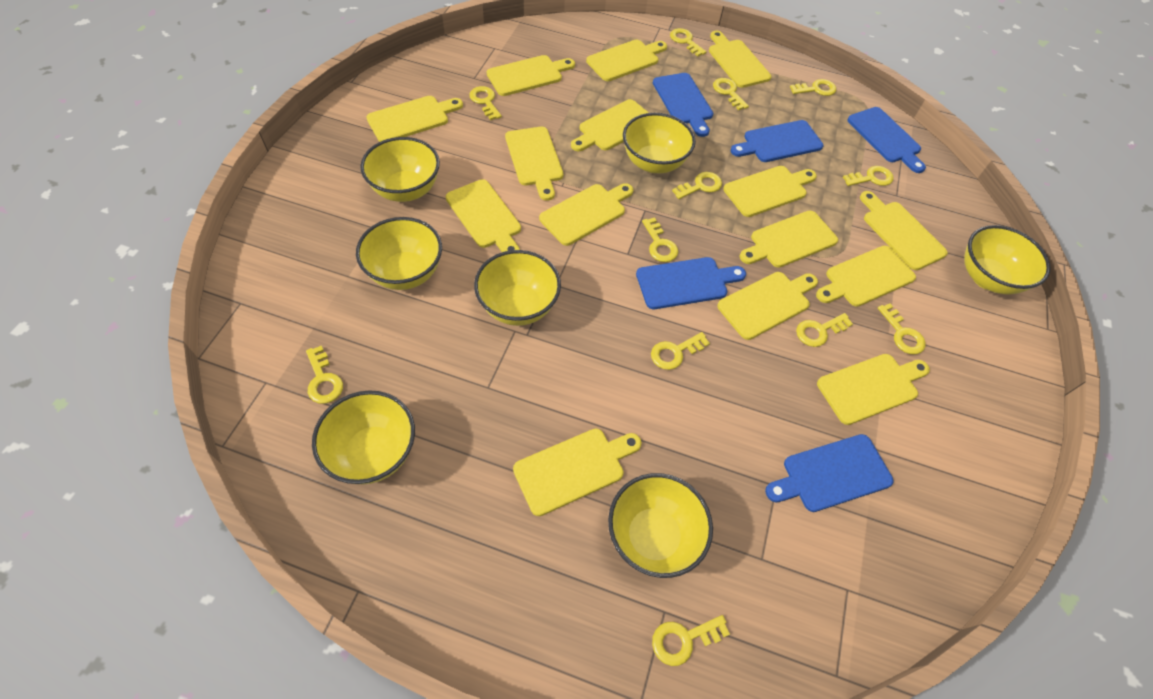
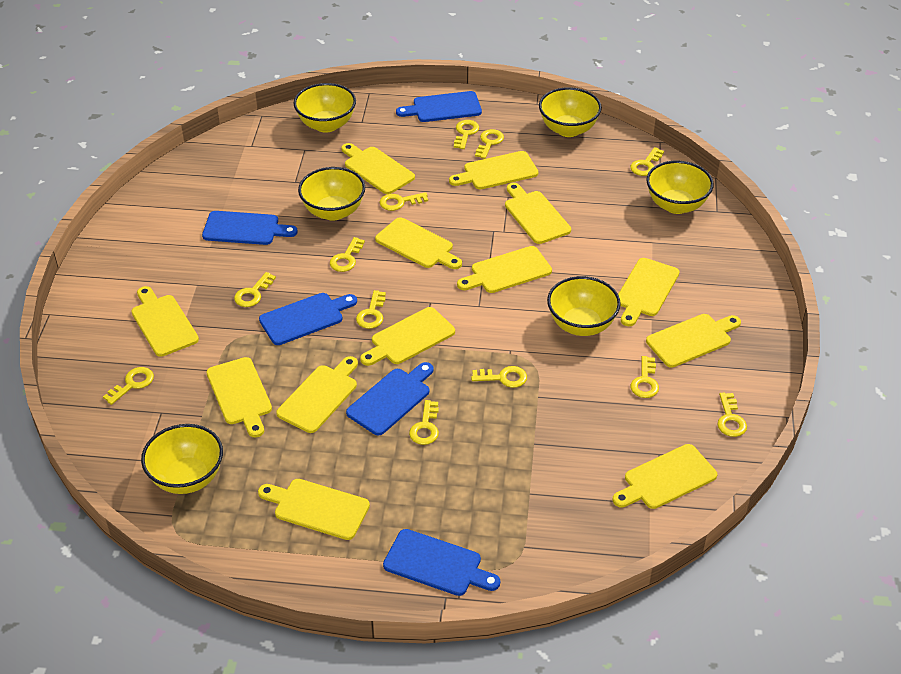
yellow bowl: 7 -> 6
yellow cutting board: 15 -> 13

